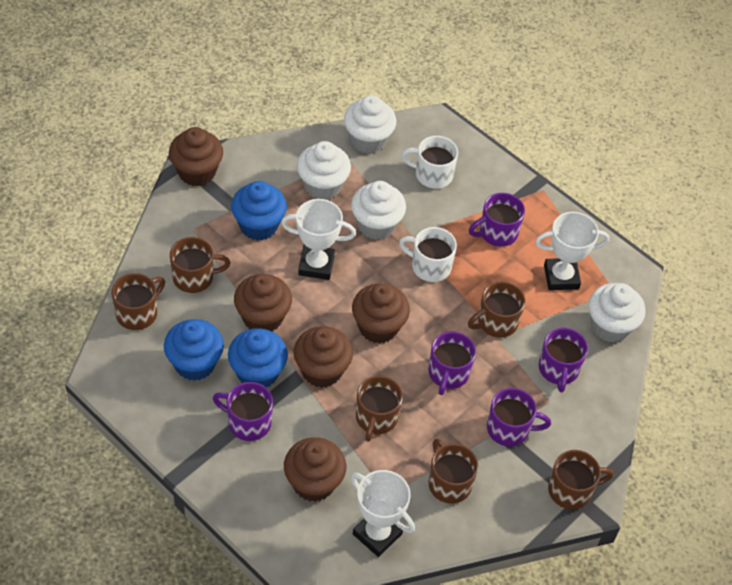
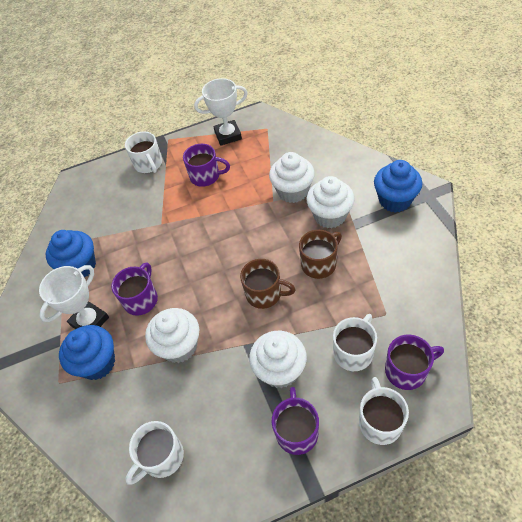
brown cupcake: 5 -> 0
brown mug: 6 -> 2
purple mug: 5 -> 4
white mug: 2 -> 4
white trophy: 3 -> 2

